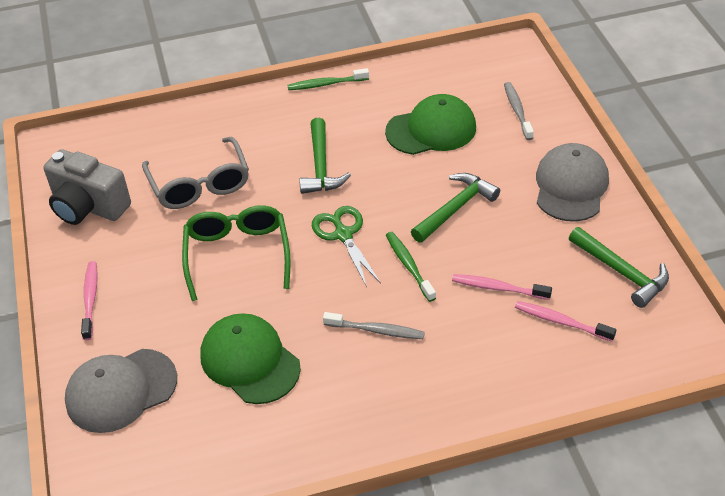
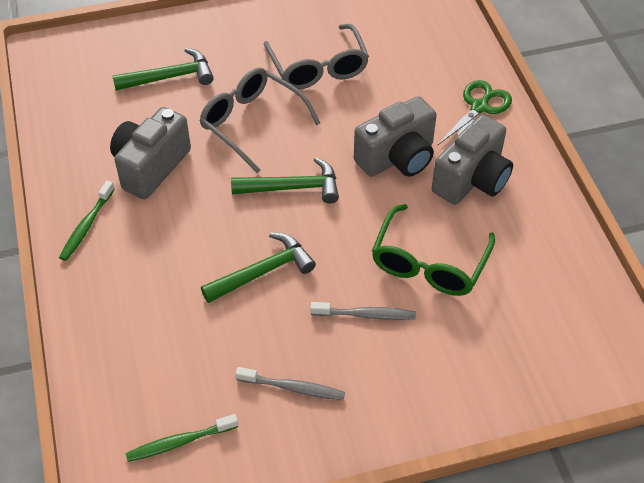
green cap: 2 -> 0
grey camera: 1 -> 3
grey cap: 2 -> 0
grey glasses: 1 -> 2
pink toothbrush: 3 -> 0

